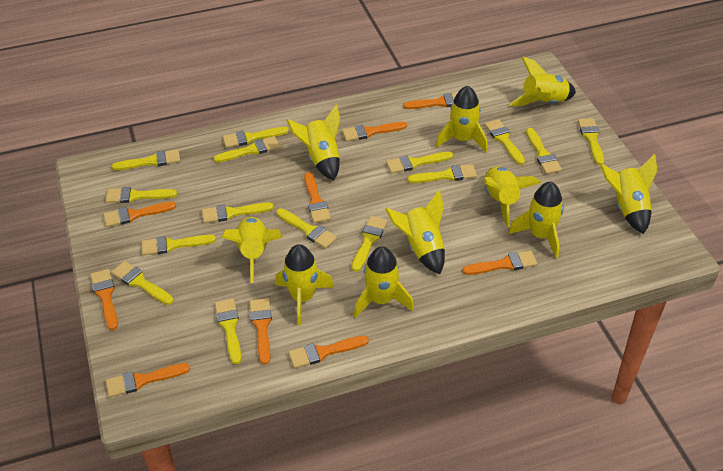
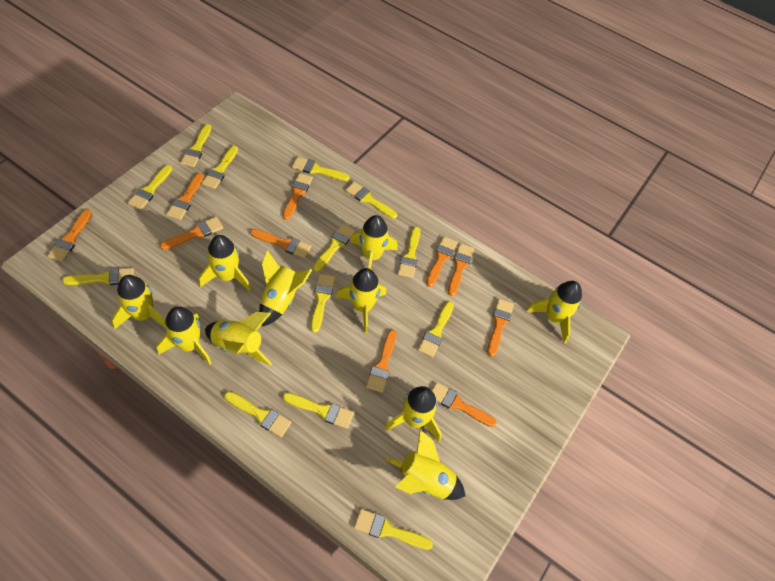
orange brush: 9 -> 10
yellow brush: 15 -> 13

